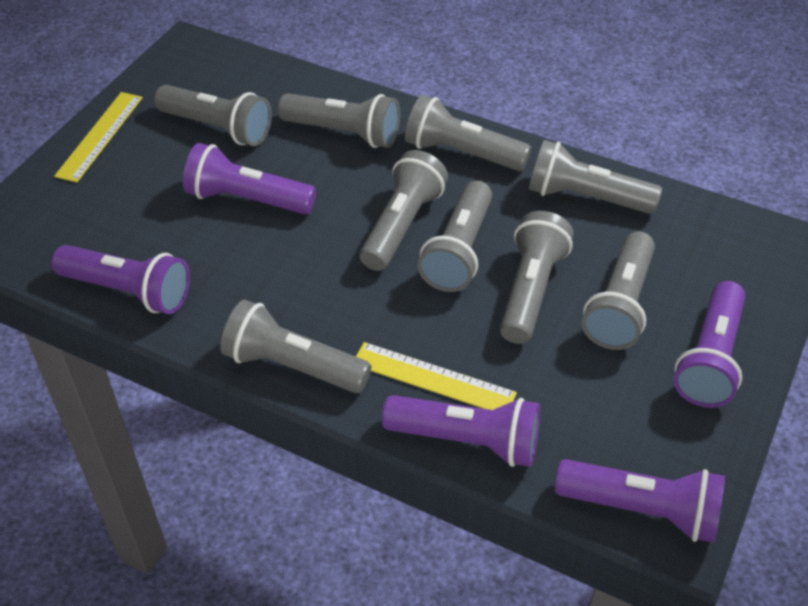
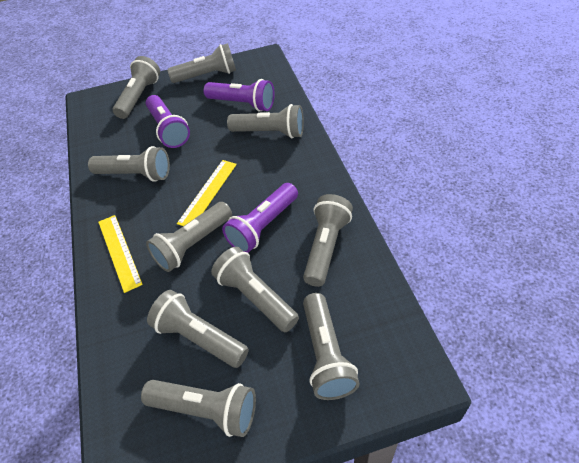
grey flashlight: 9 -> 10
purple flashlight: 5 -> 3

